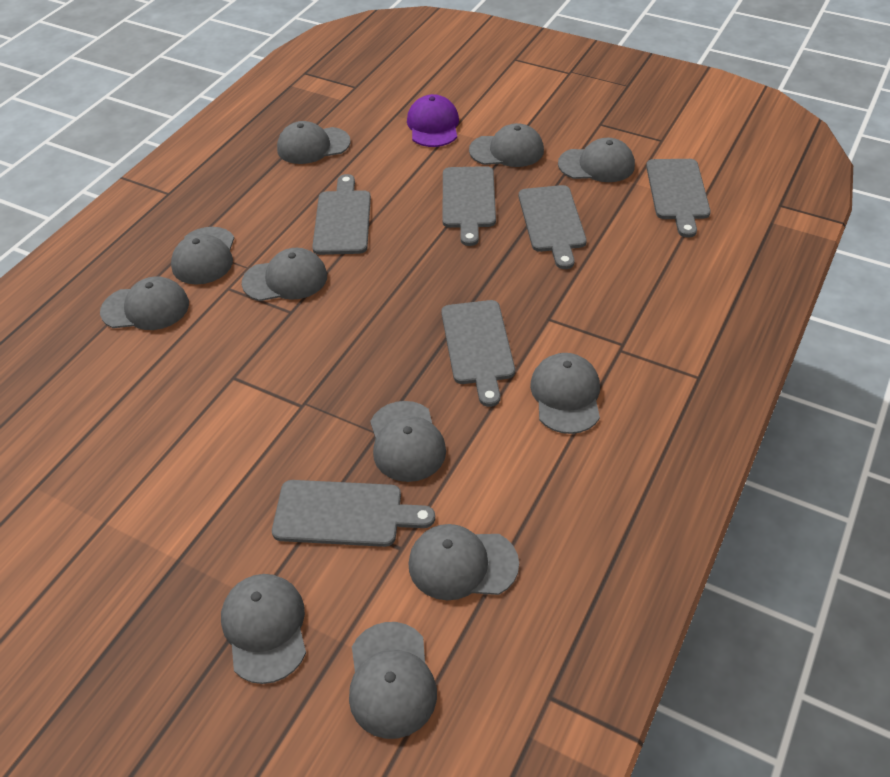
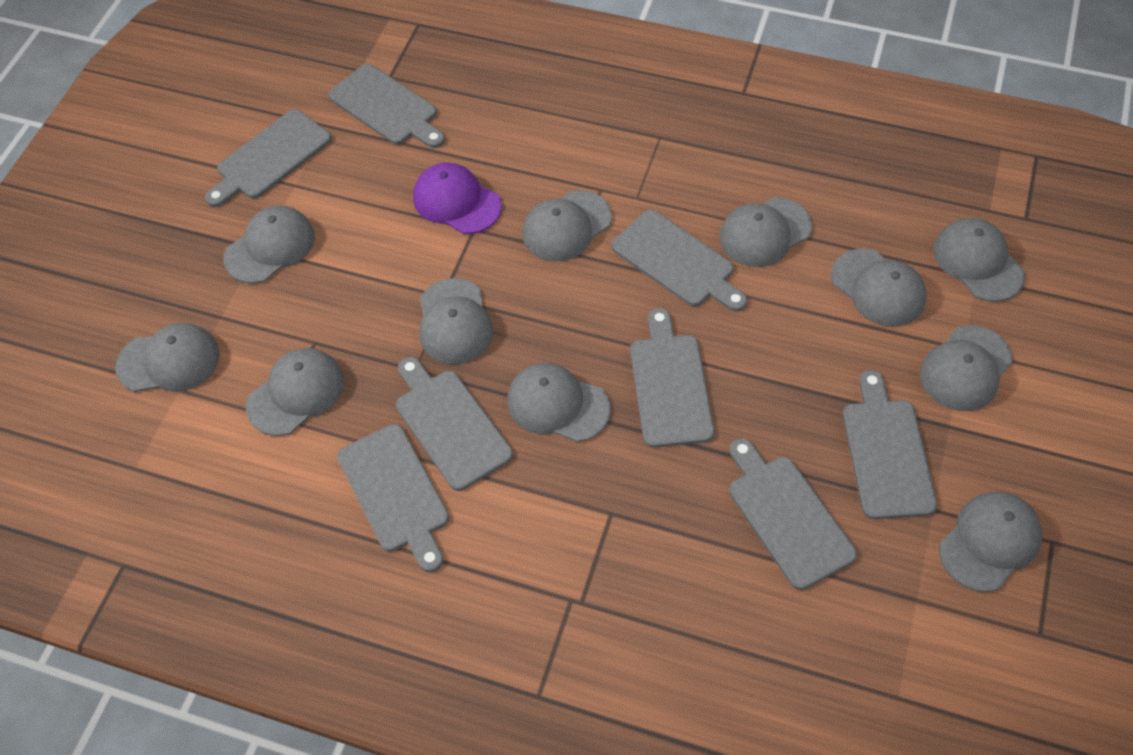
grey cutting board: 6 -> 8

